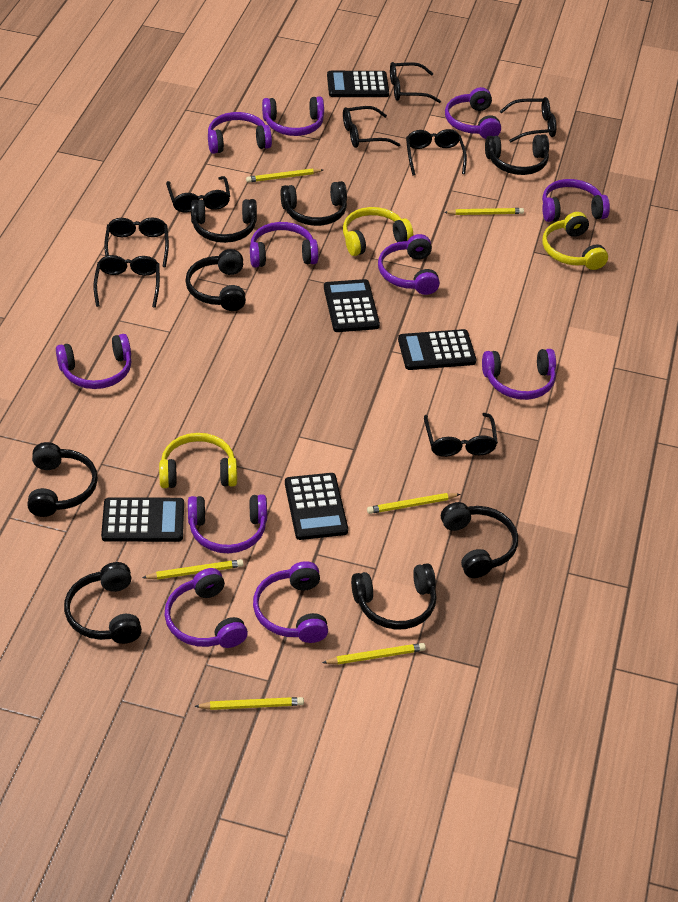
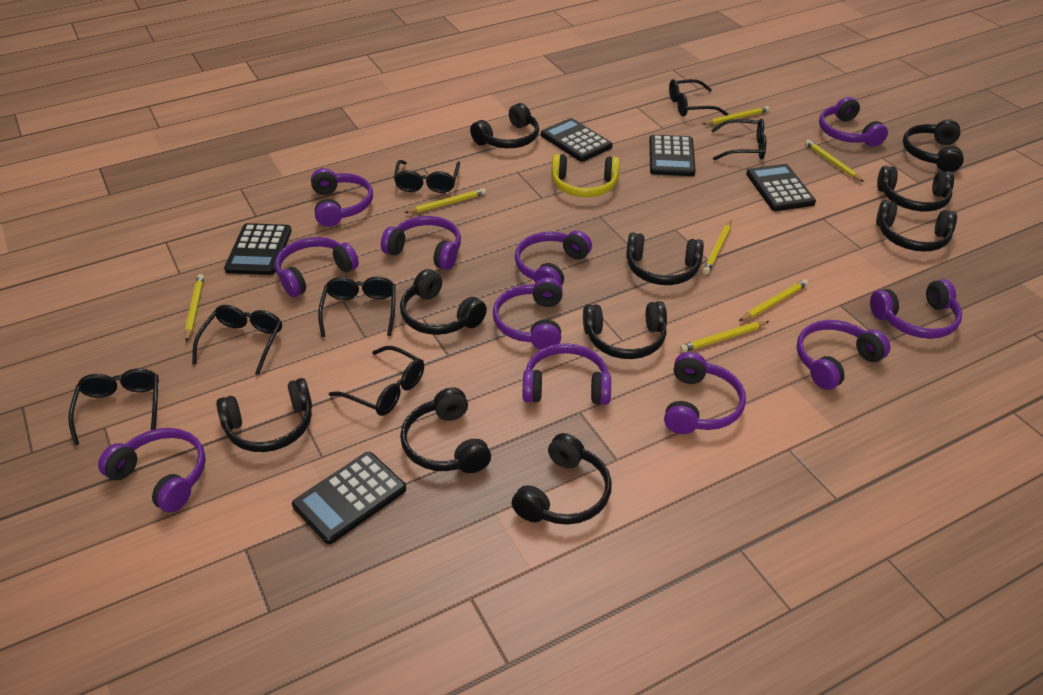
black glasses: 8 -> 7
black headphones: 8 -> 10
yellow headphones: 3 -> 1
yellow pencil: 6 -> 7

